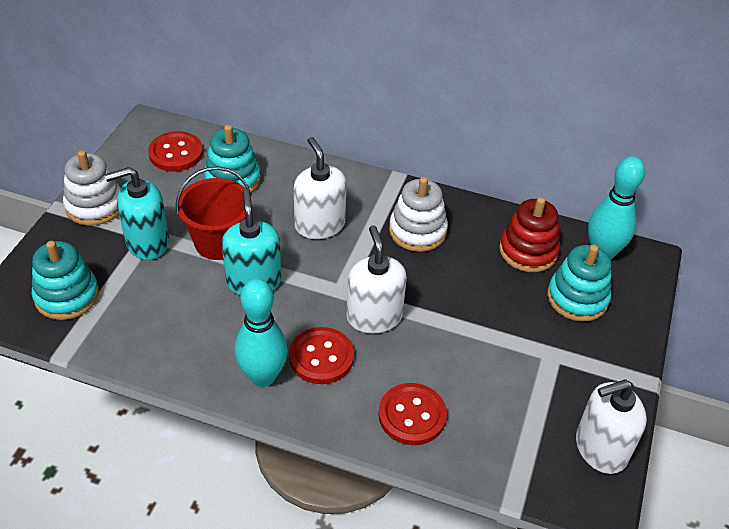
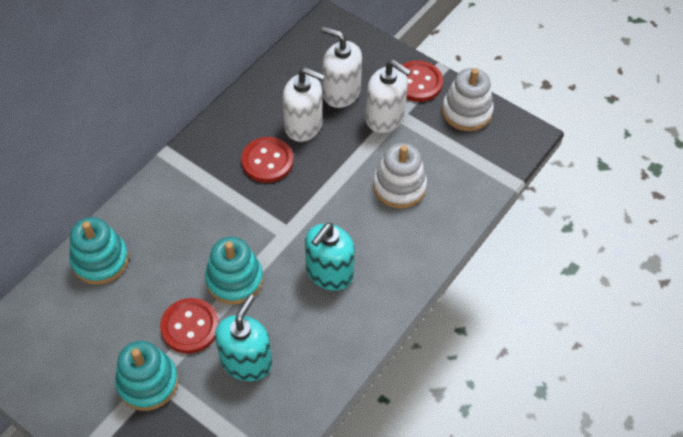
red bucket: 1 -> 0
red stacking toy: 1 -> 0
turquoise bowling pin: 2 -> 0

